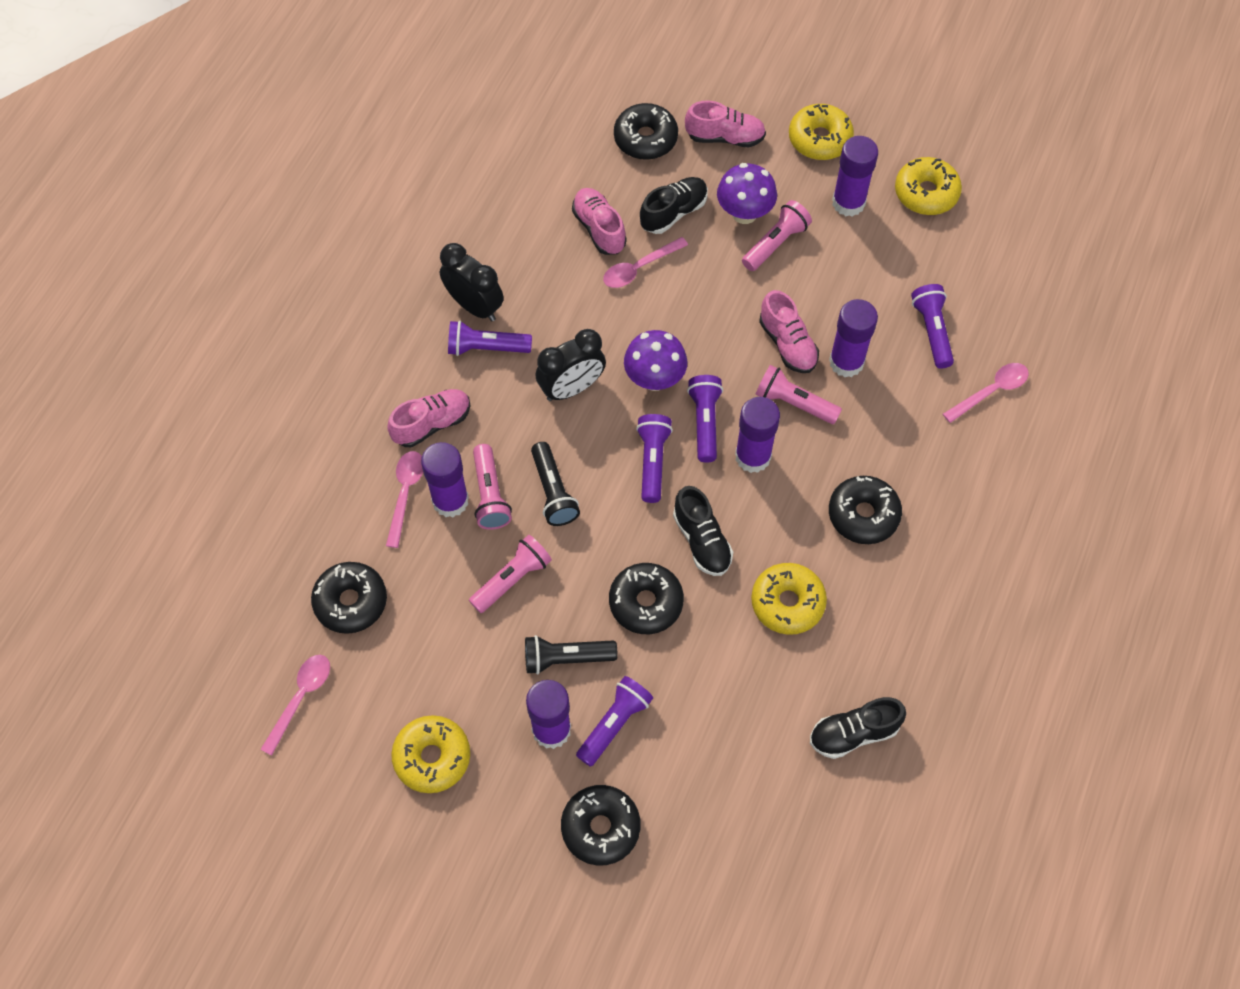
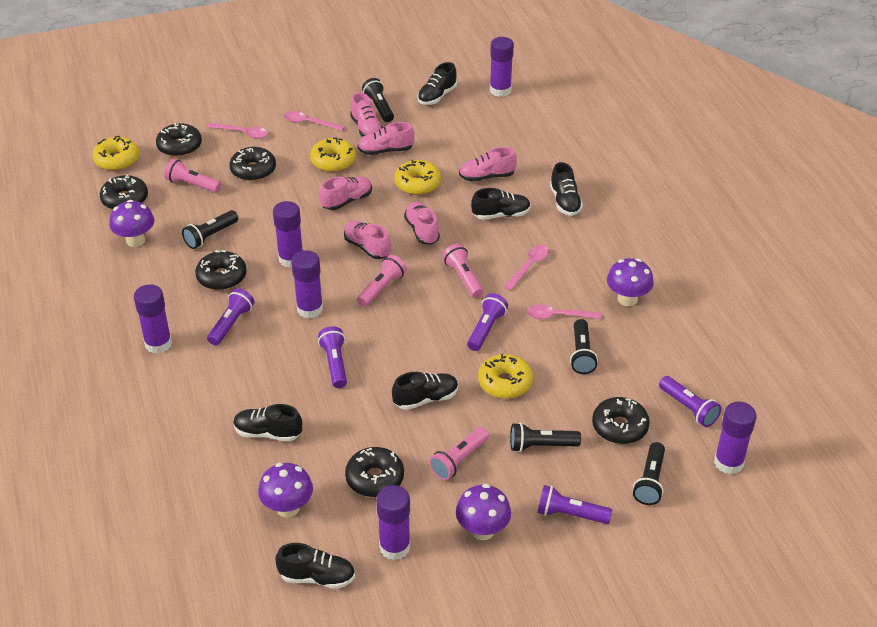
black clock: 2 -> 0
black donut: 5 -> 6
black flashlight: 2 -> 5
black shoe: 3 -> 6
pink shoe: 4 -> 6
purple glue stick: 5 -> 6
purple mushroom: 2 -> 4

